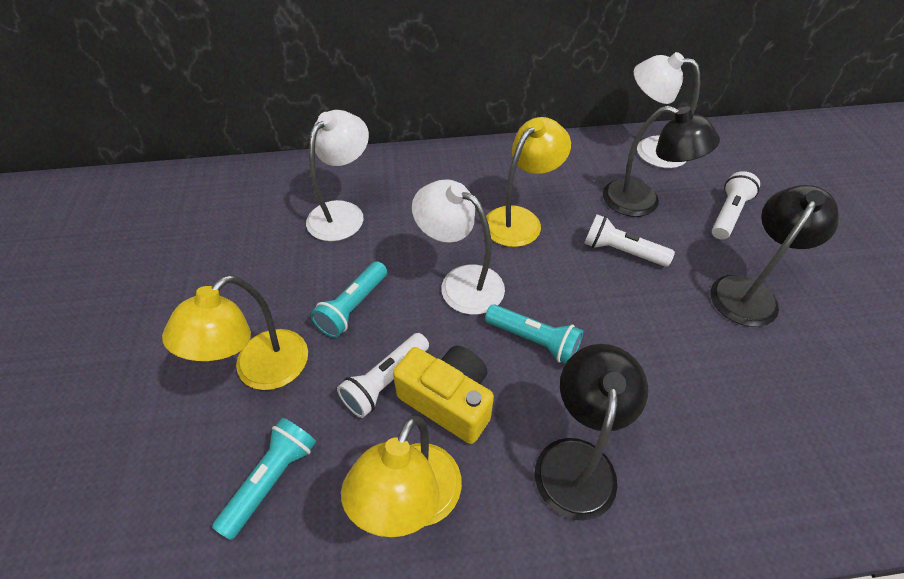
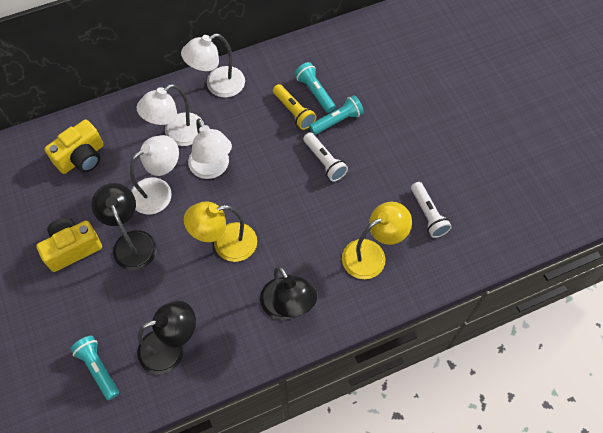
white flashlight: 3 -> 2
white lamp: 3 -> 4
yellow camera: 1 -> 2
yellow flashlight: 0 -> 1
yellow lamp: 3 -> 2

